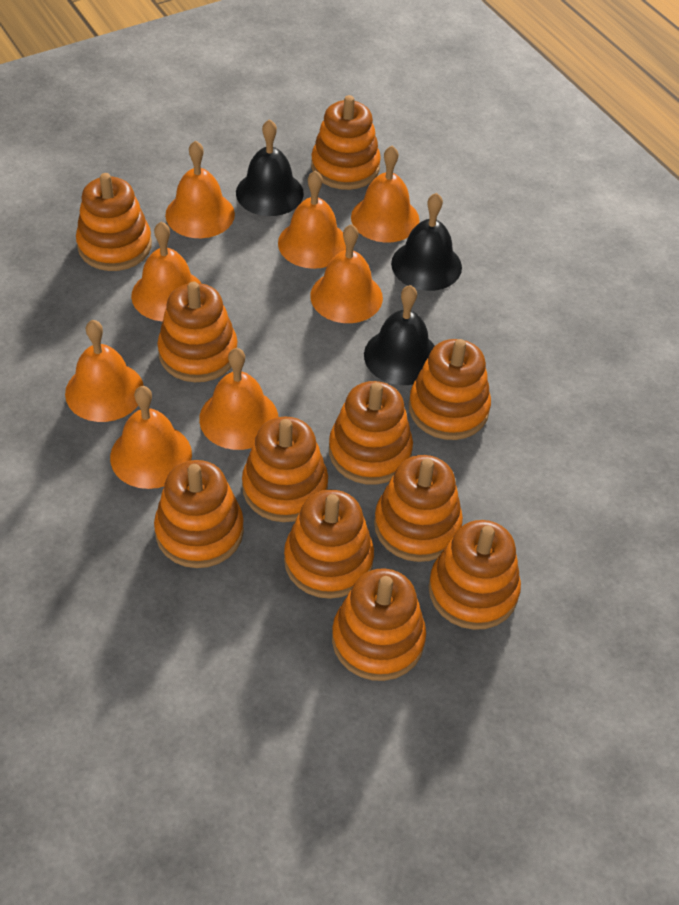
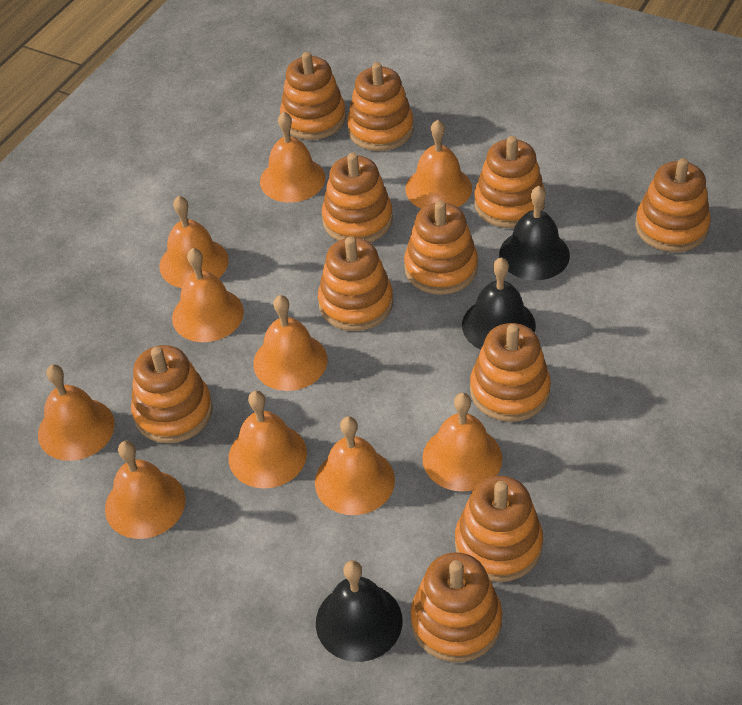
orange bell: 8 -> 10

